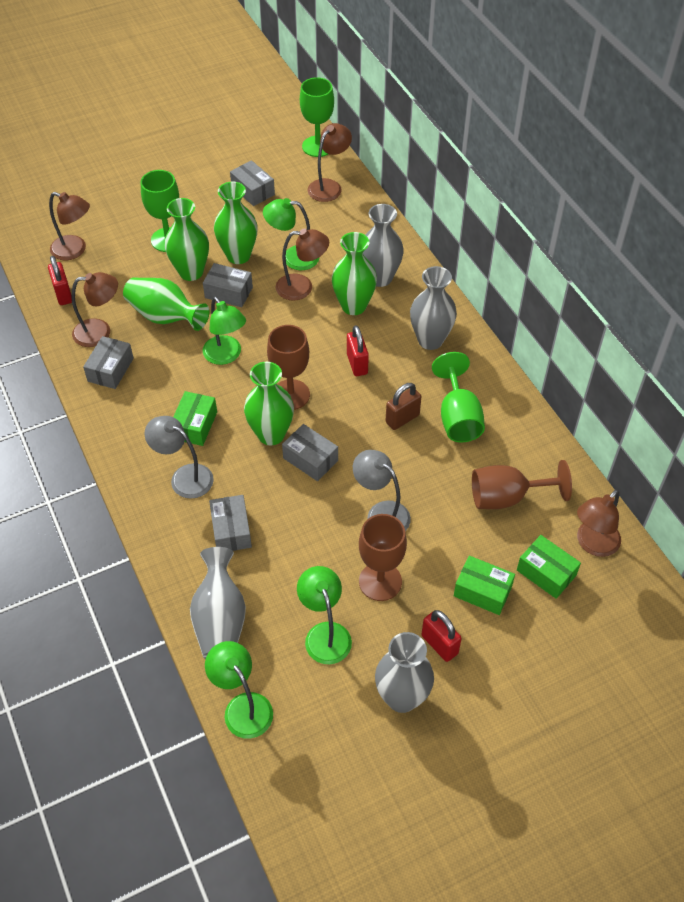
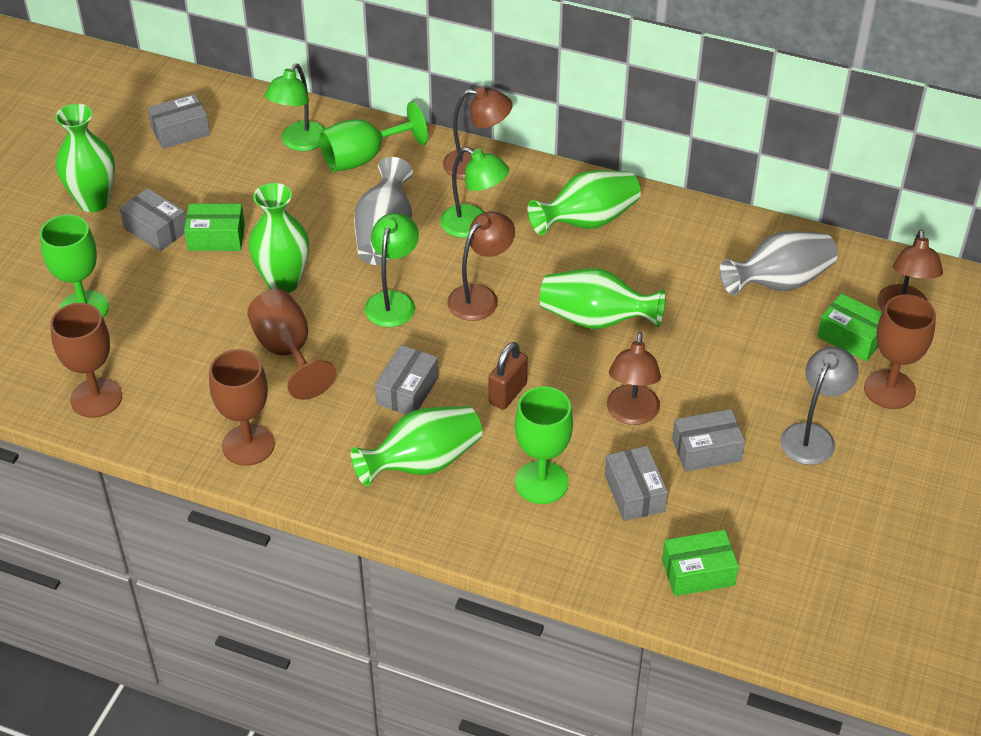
brown goblet: 3 -> 4
brown lamp: 5 -> 4
green lamp: 4 -> 3
grey lamp: 2 -> 1
grey vase: 4 -> 2
red padlock: 3 -> 0

